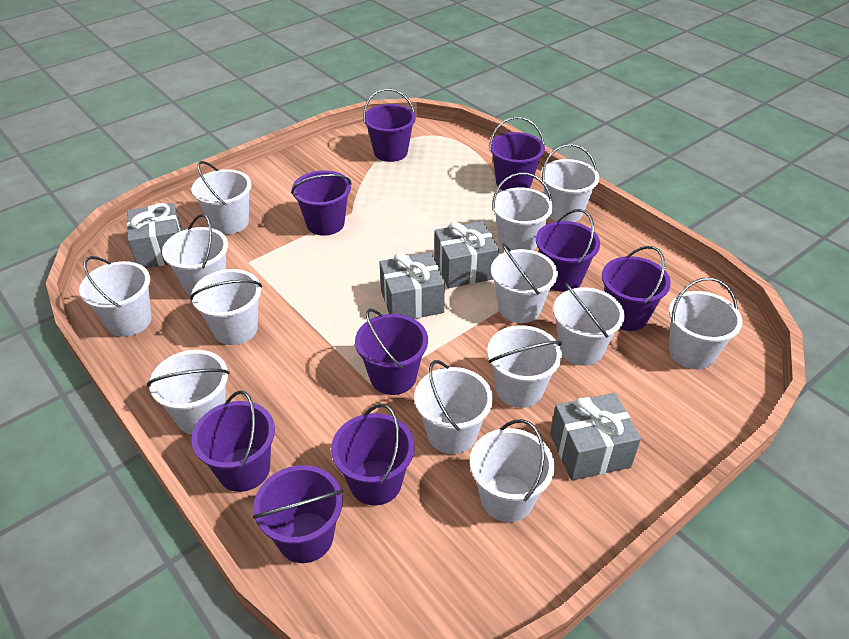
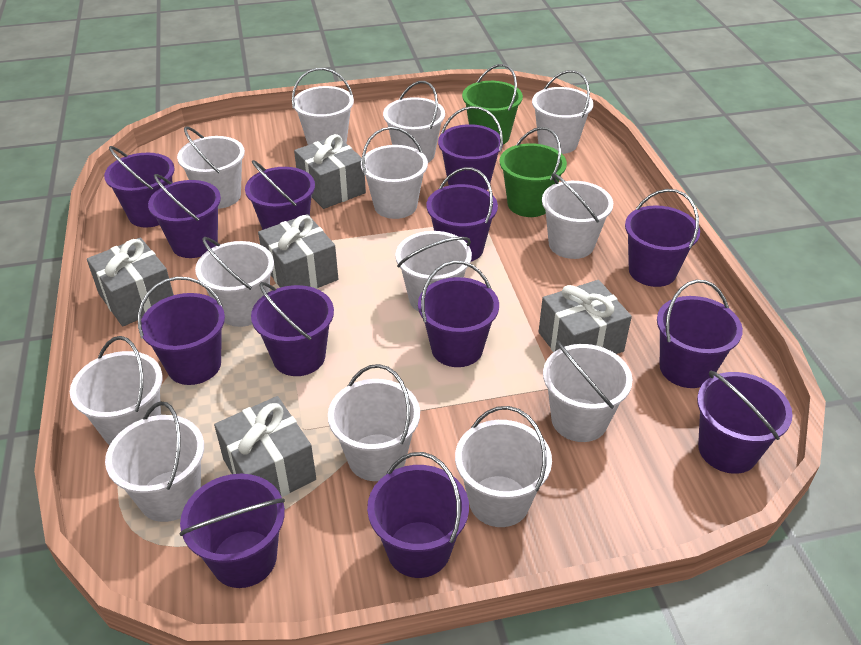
green bucket: 0 -> 2
grey gift: 4 -> 5
purple bucket: 9 -> 13

